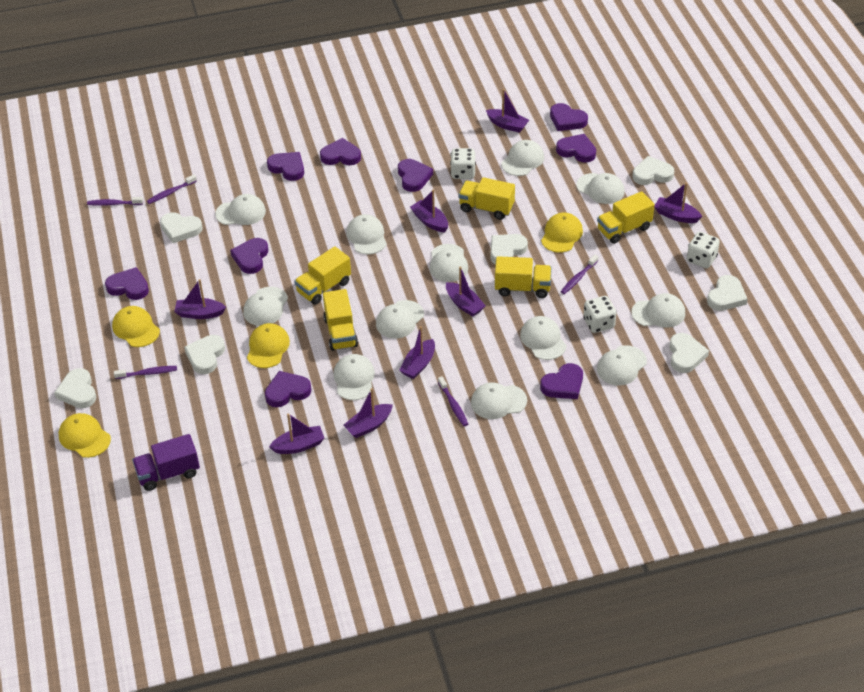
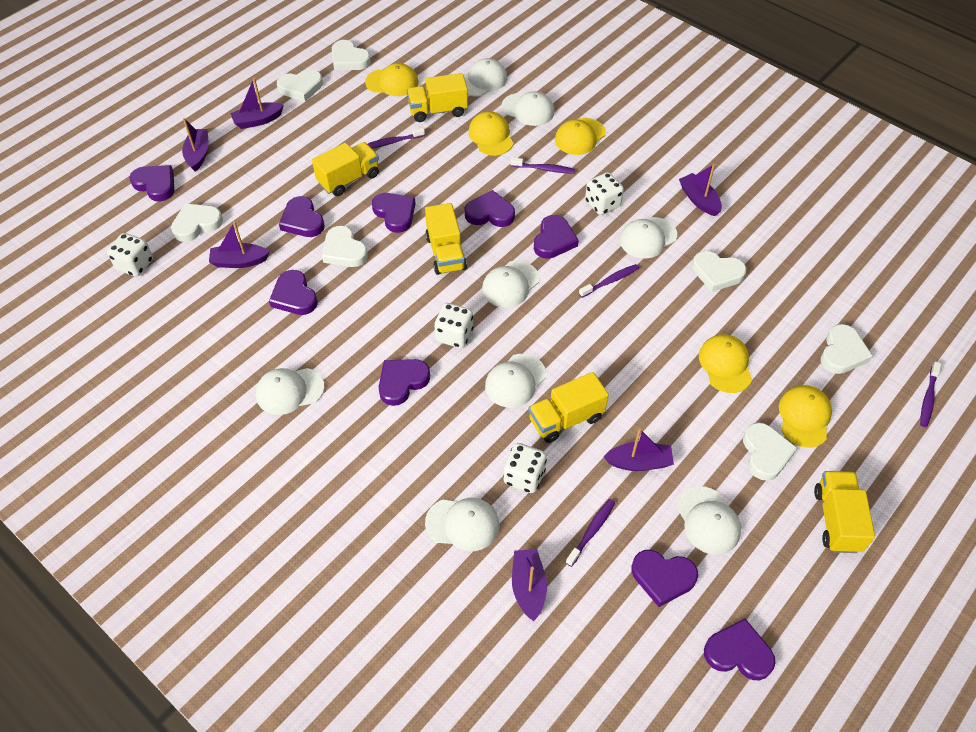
purple boat: 8 -> 6
purple truck: 1 -> 0
white cap: 12 -> 8
white dice: 3 -> 4
yellow cap: 4 -> 5

